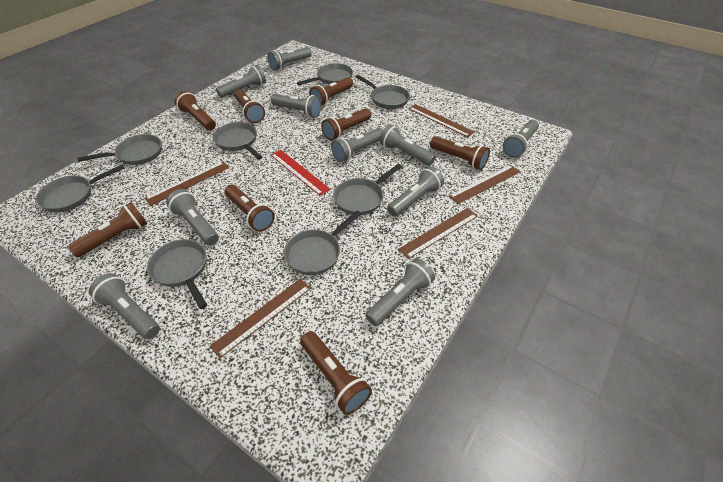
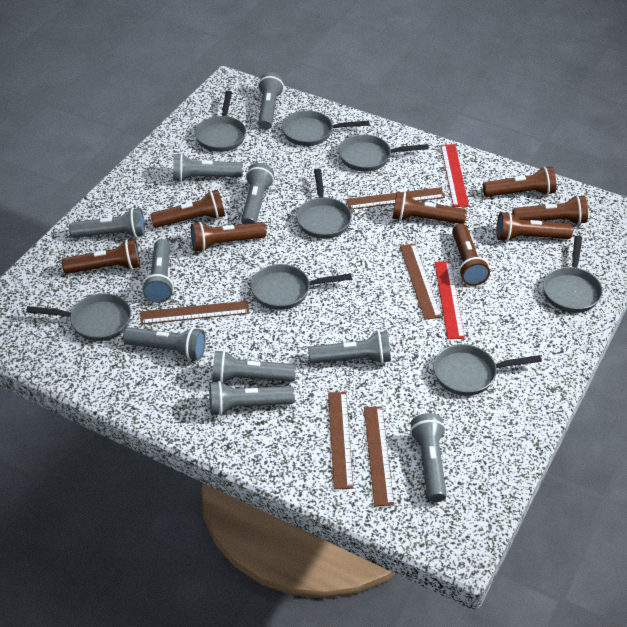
red ruler: 1 -> 2

